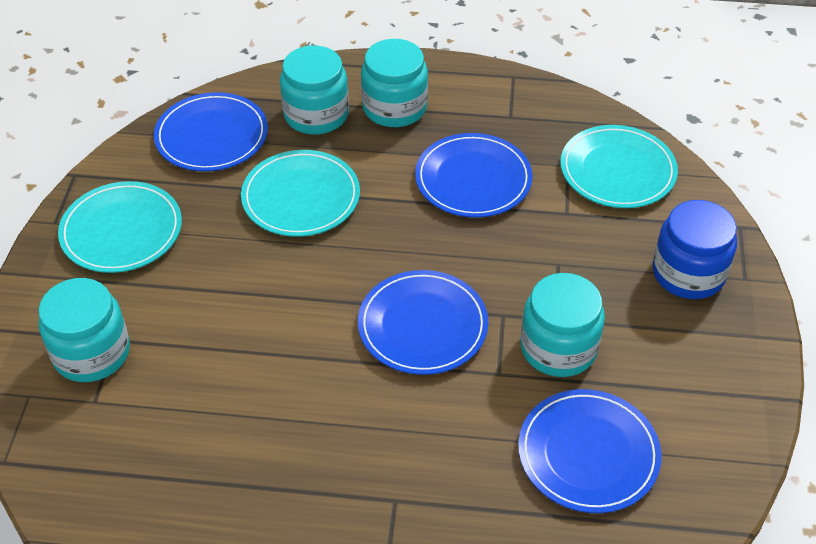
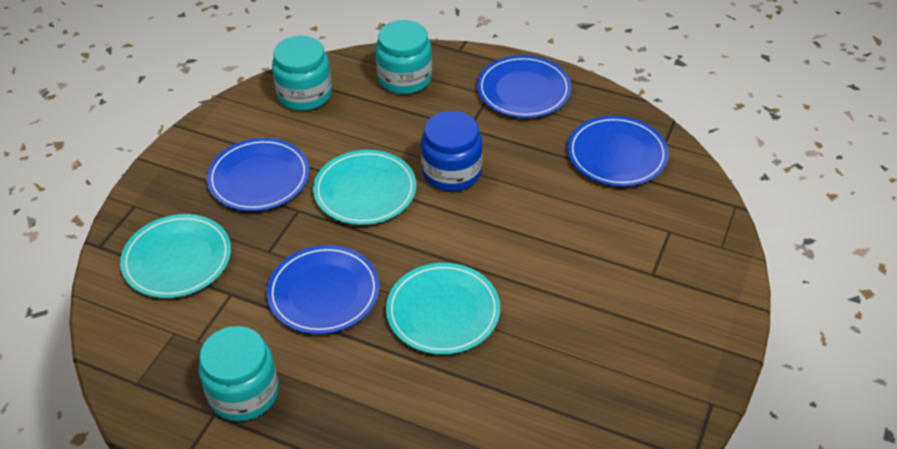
turquoise jar: 4 -> 3

